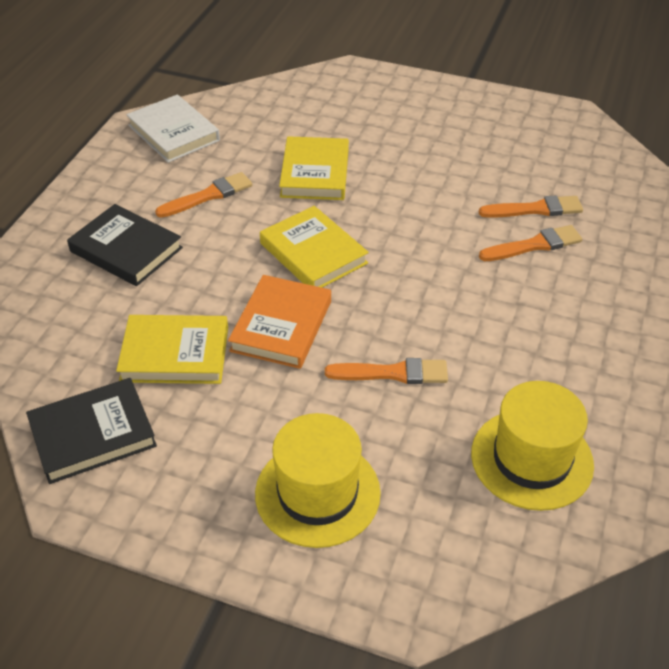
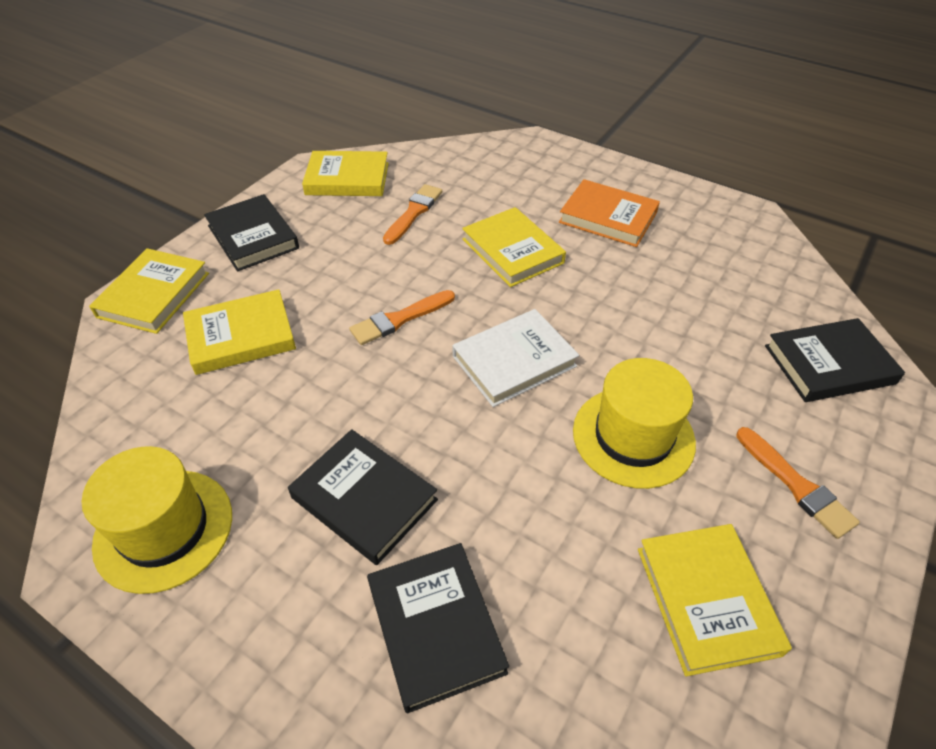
black book: 2 -> 4
orange brush: 4 -> 3
yellow book: 3 -> 5

